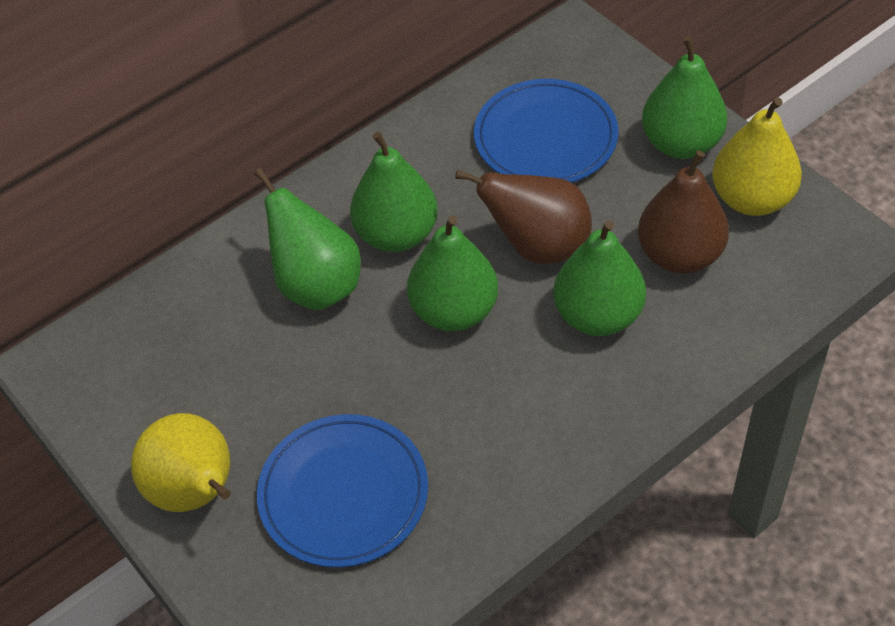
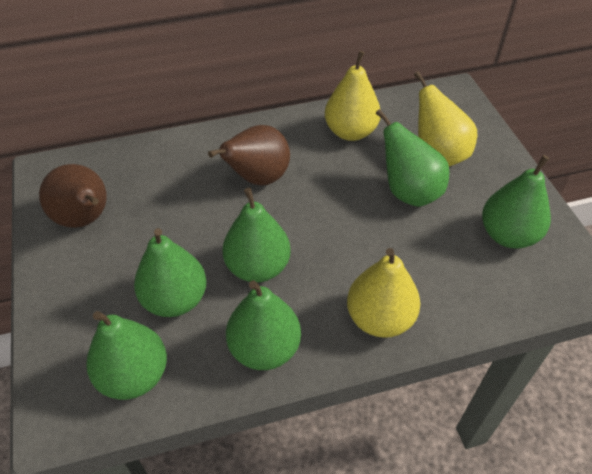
blue plate: 2 -> 0
green pear: 5 -> 6
yellow pear: 2 -> 3

